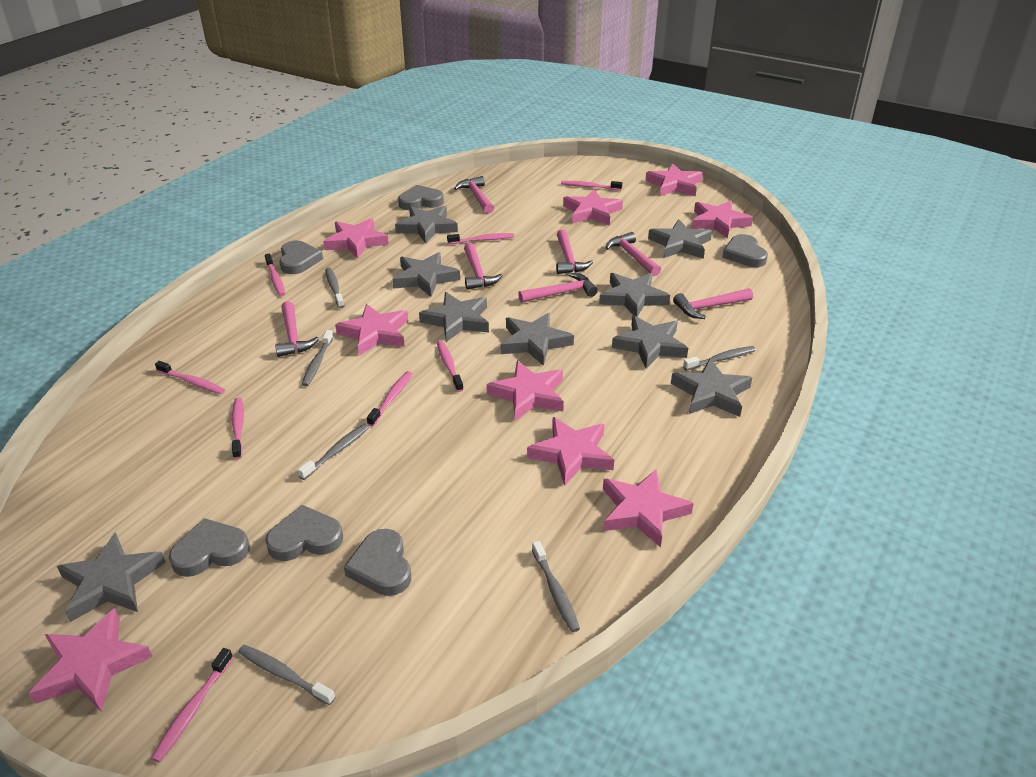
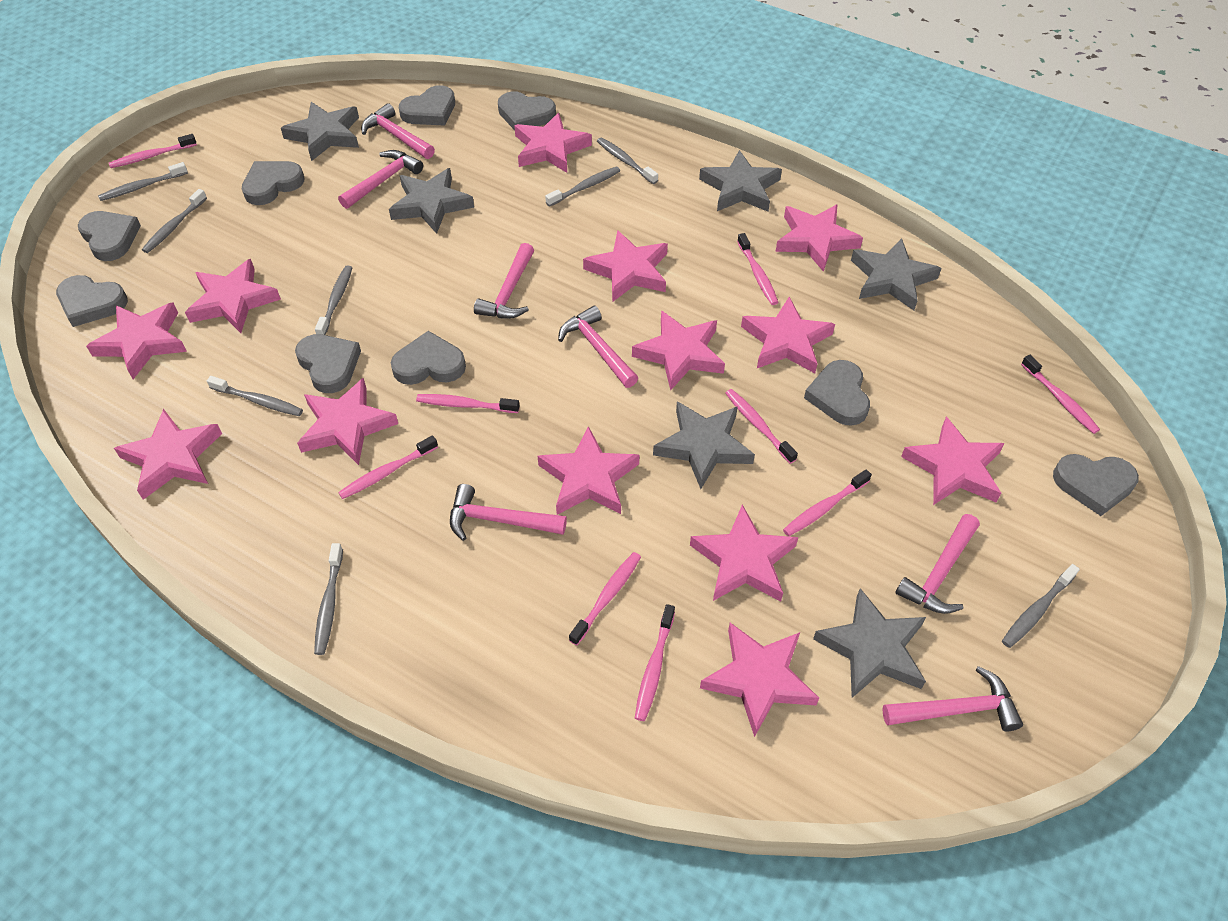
grey heart: 6 -> 9
grey star: 9 -> 6
grey toothbrush: 6 -> 8
pink star: 9 -> 13
pink toothbrush: 8 -> 9

